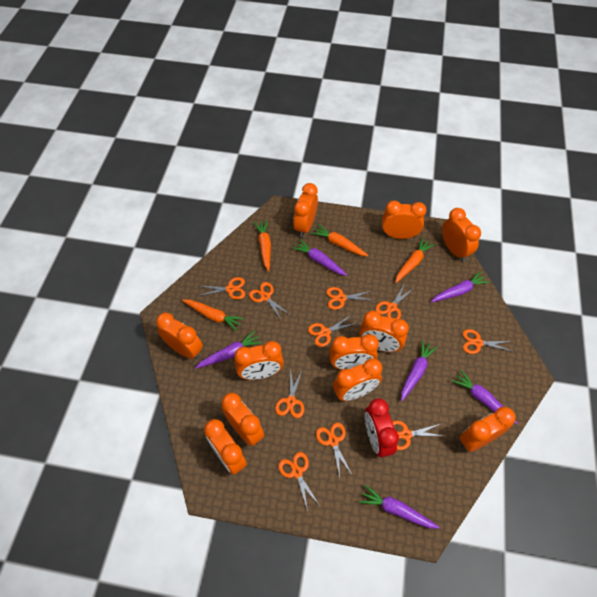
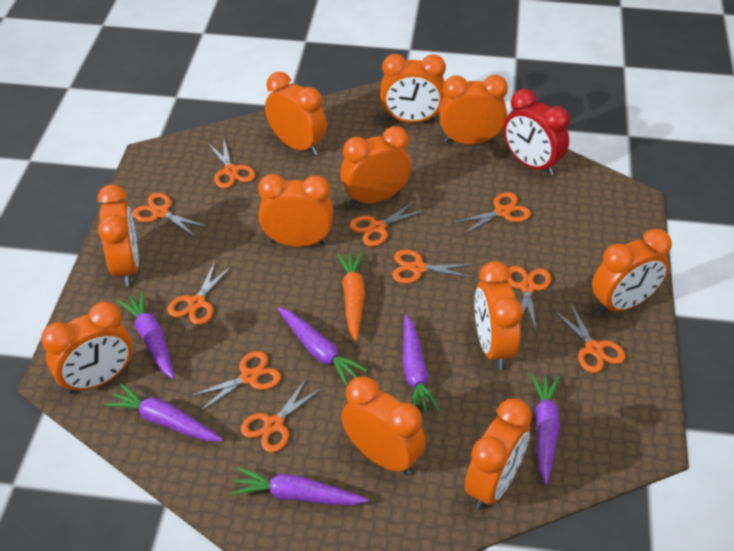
orange carrot: 4 -> 1

